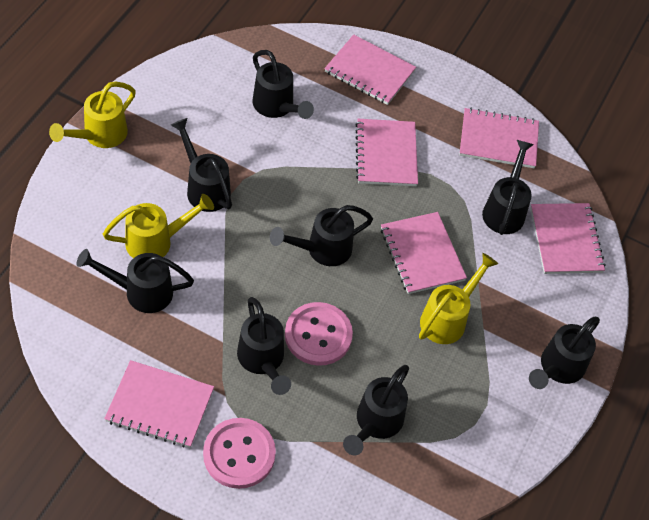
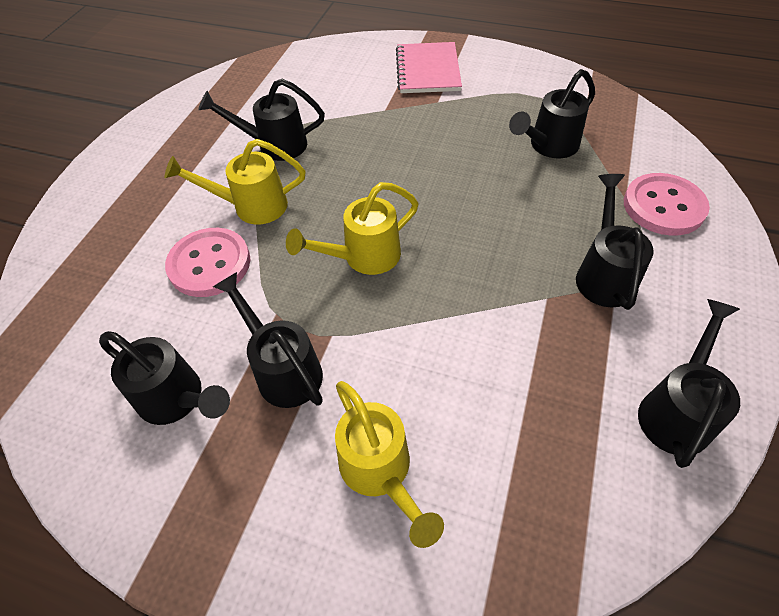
black watering can: 8 -> 6
pink notebook: 6 -> 1

